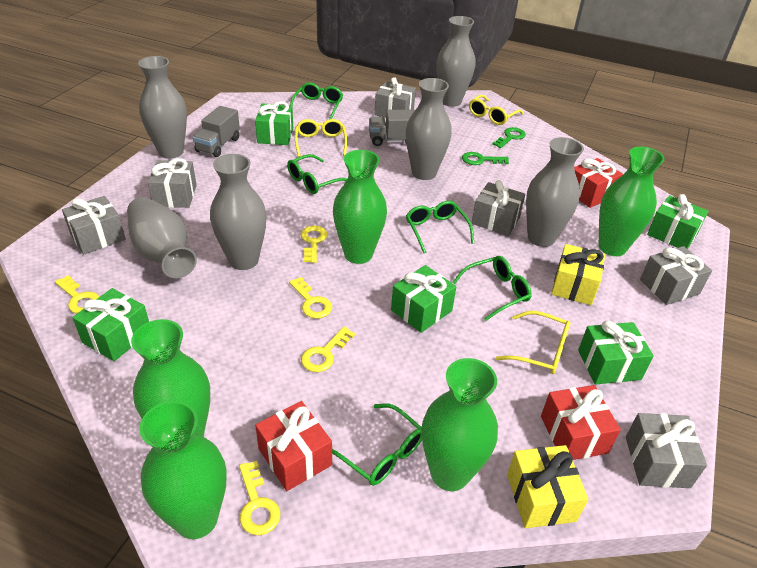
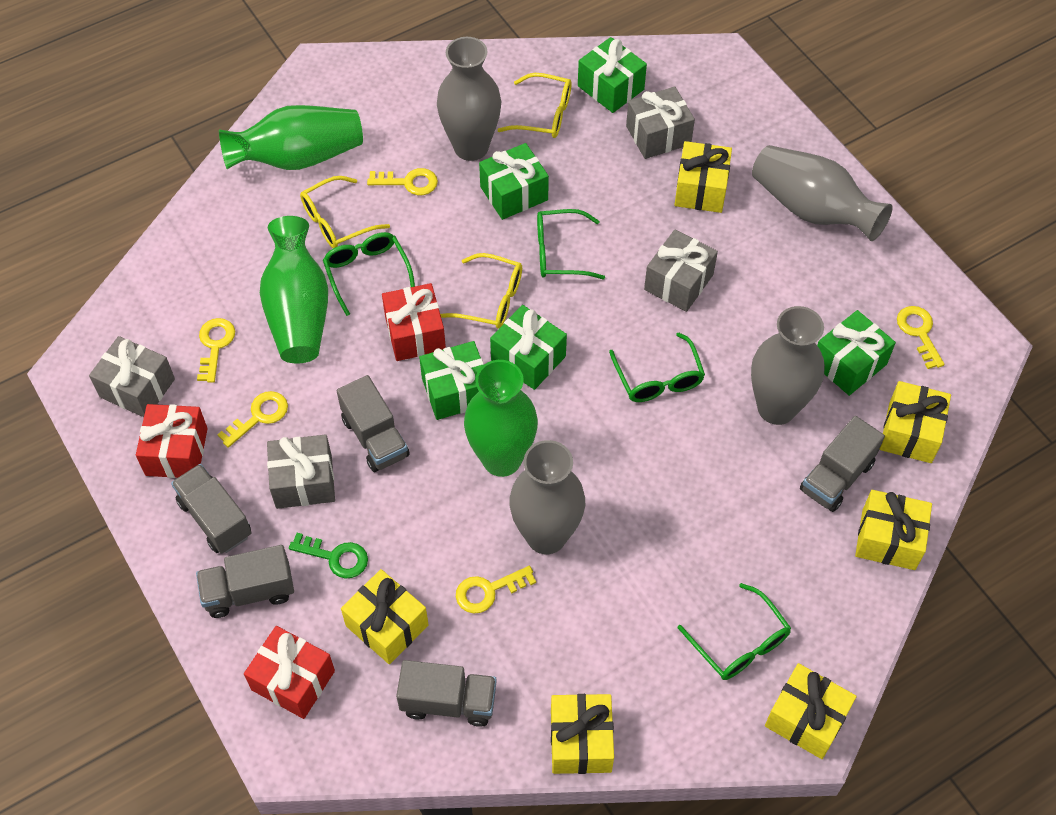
green glasses: 5 -> 4
green key: 2 -> 1
green vase: 5 -> 3
grey gift: 6 -> 4
grey truck: 2 -> 5
grey vase: 6 -> 4
yellow gift: 2 -> 6

